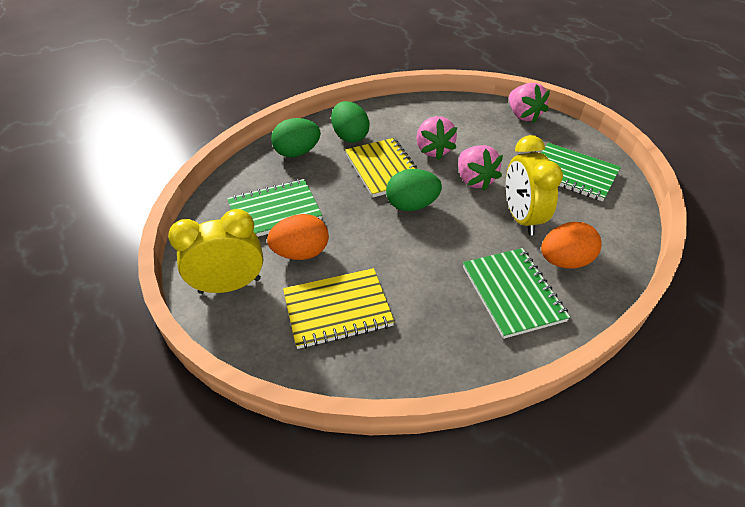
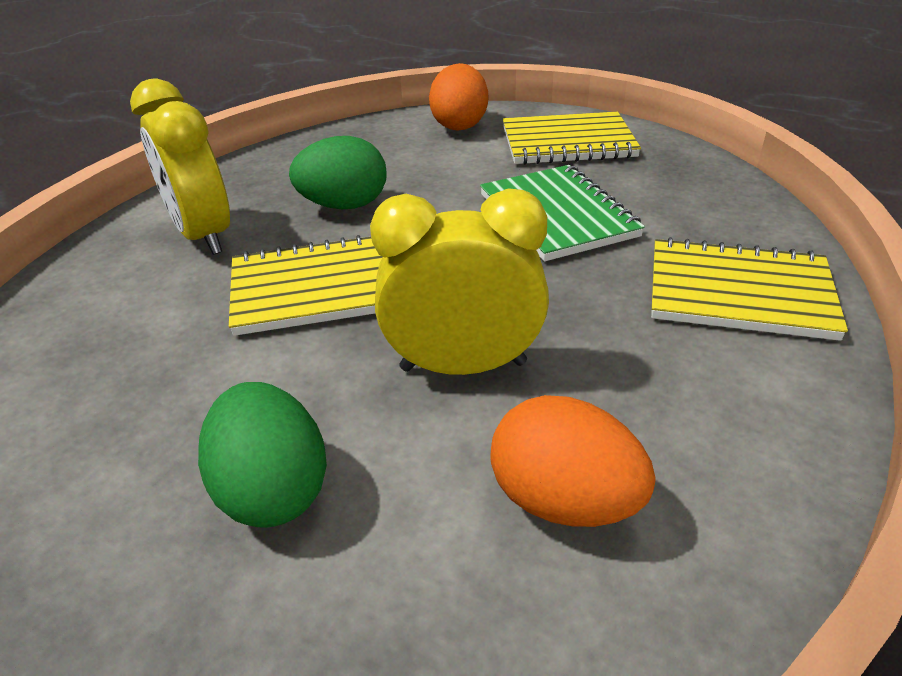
green egg: 3 -> 2
green notebook: 3 -> 1
pink strawberry: 3 -> 0
yellow notebook: 2 -> 3

